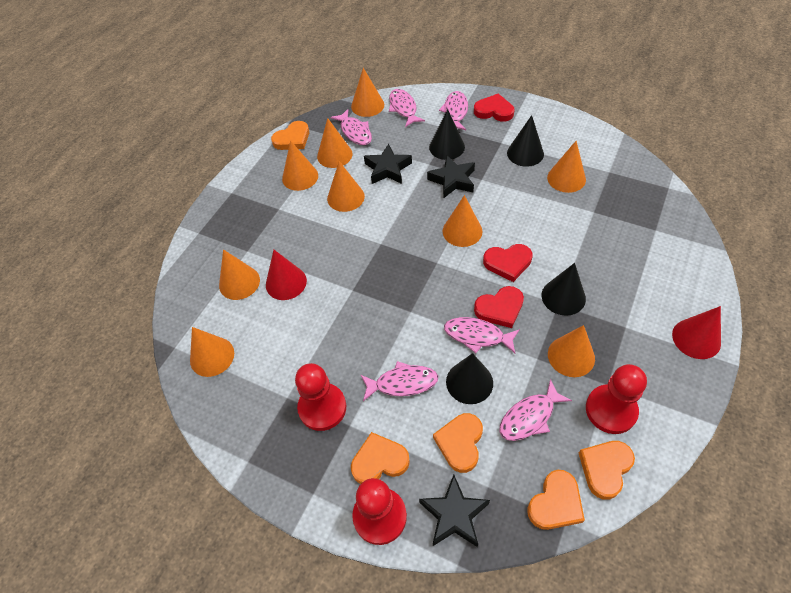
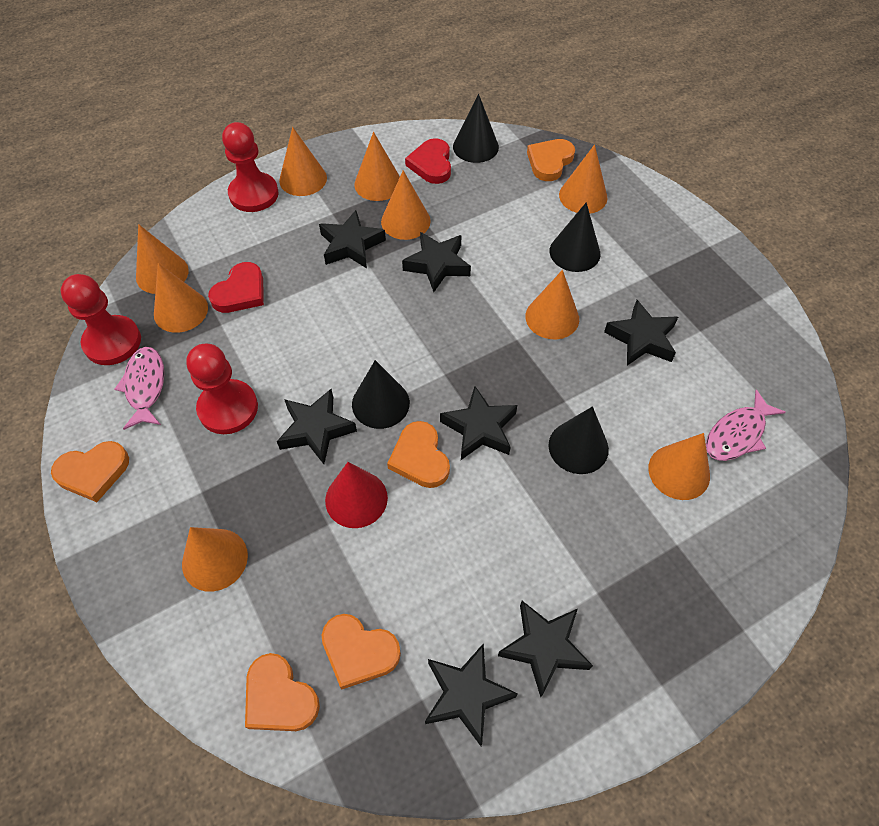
black star: 3 -> 7
pink fish: 6 -> 2
red cone: 2 -> 1
red heart: 3 -> 2

